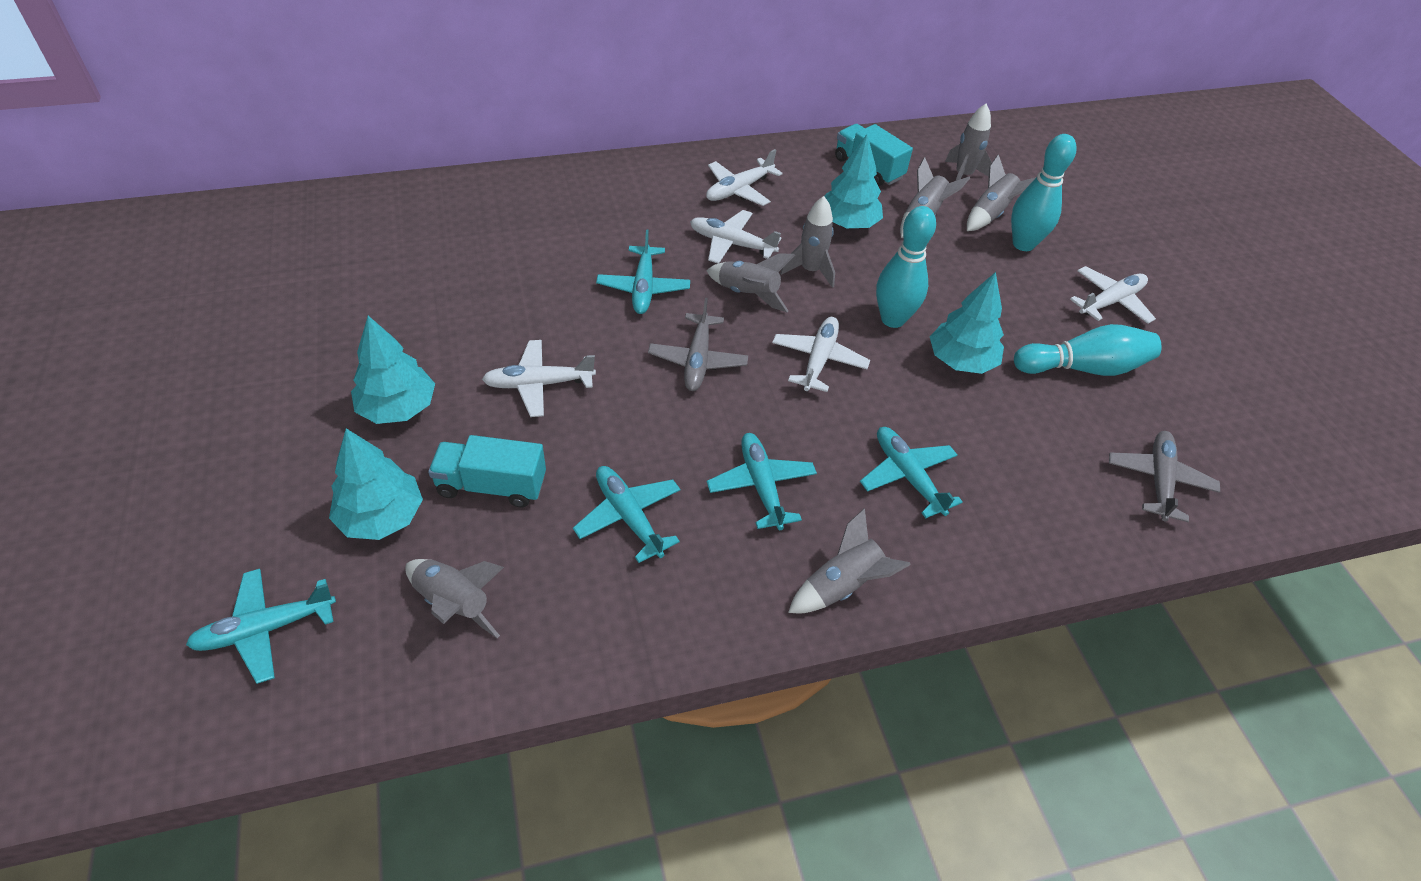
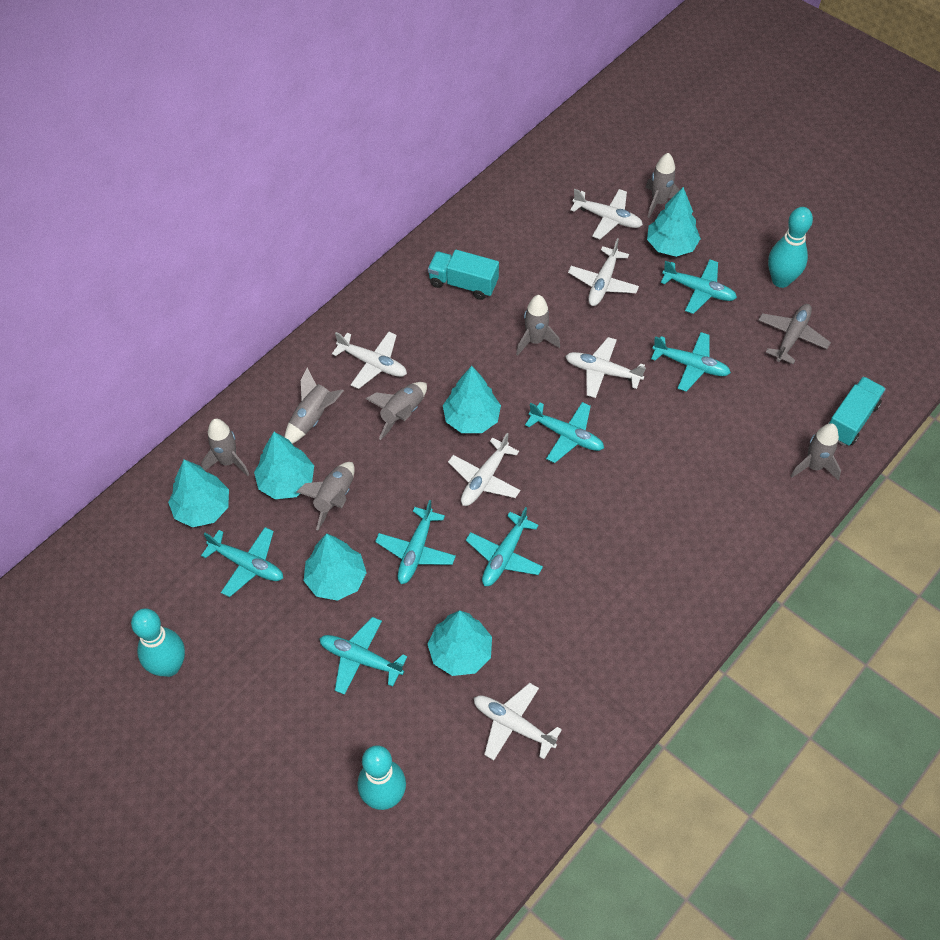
grey plane: 2 -> 1
turquoise plane: 5 -> 7
turquoise tree: 4 -> 6
white plane: 5 -> 6

